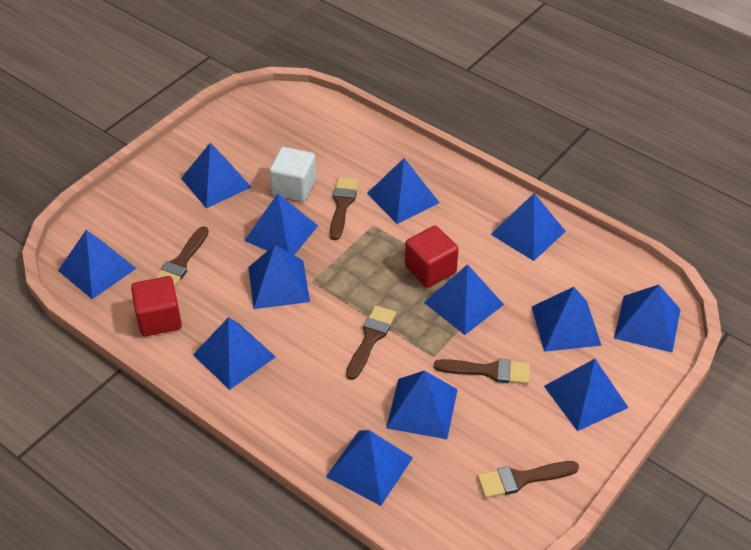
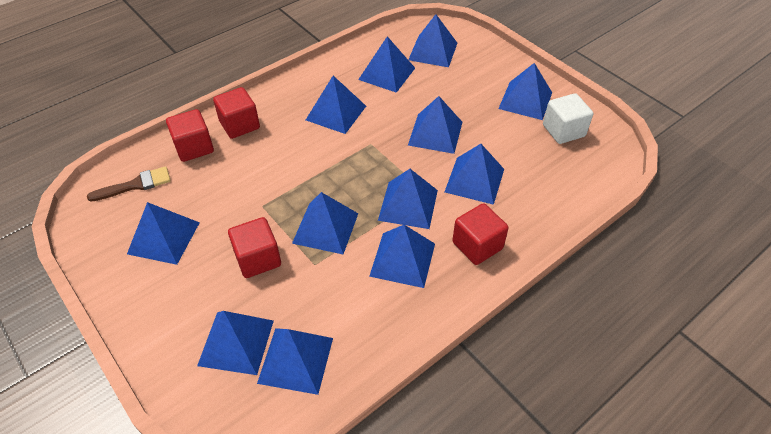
blue pyramid: 13 -> 12
brown brush: 5 -> 1
red cube: 2 -> 4

